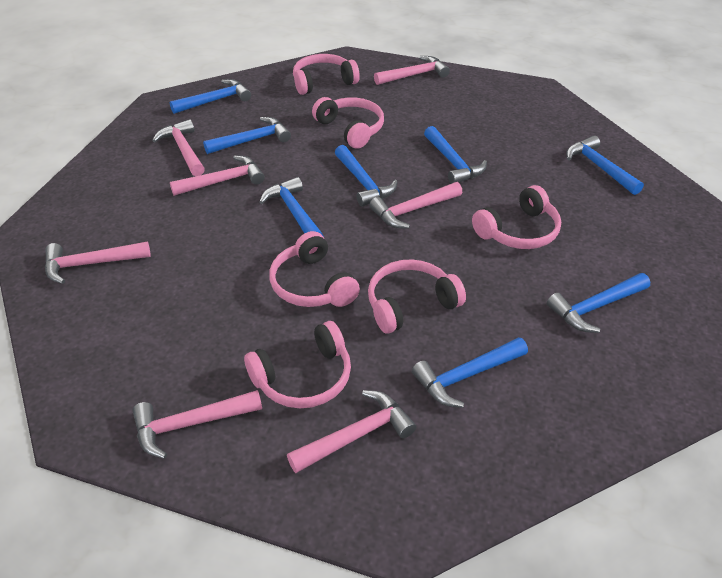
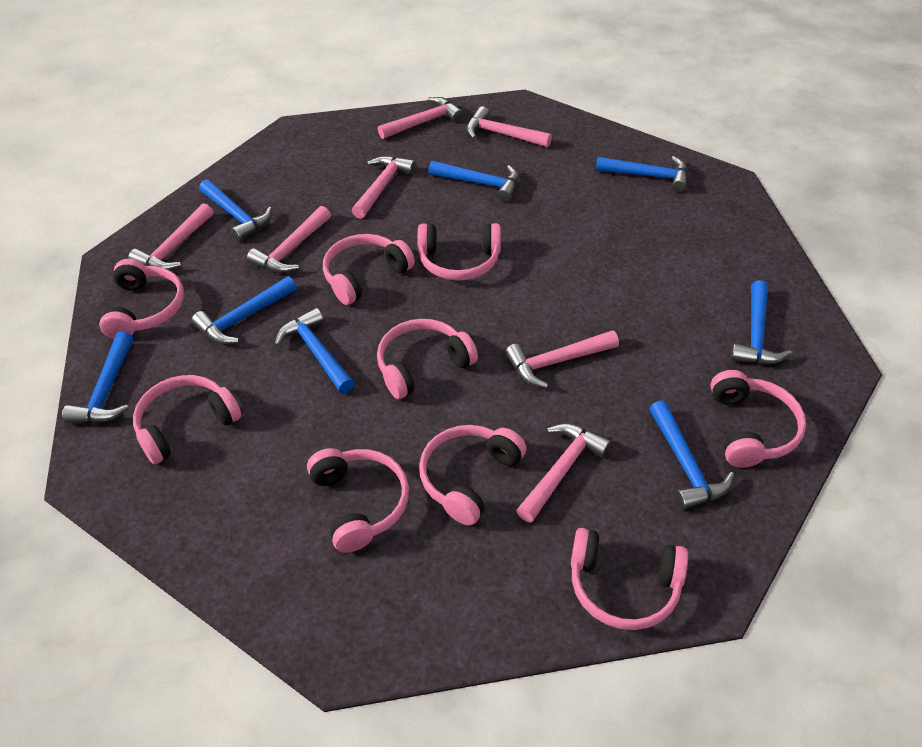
pink headphones: 6 -> 9

